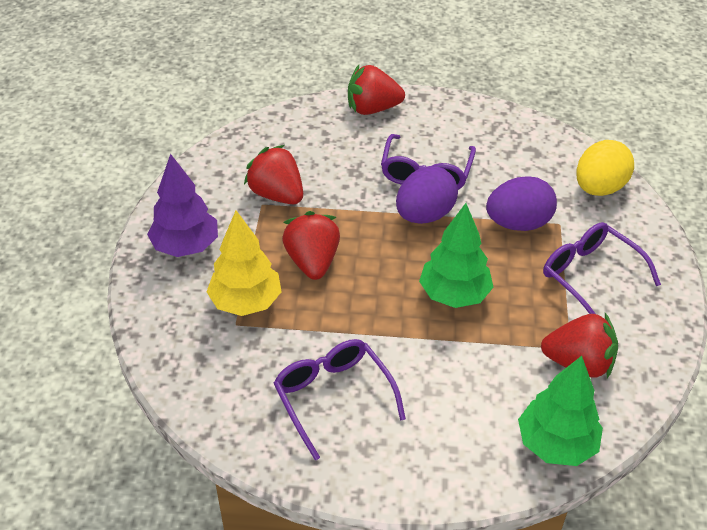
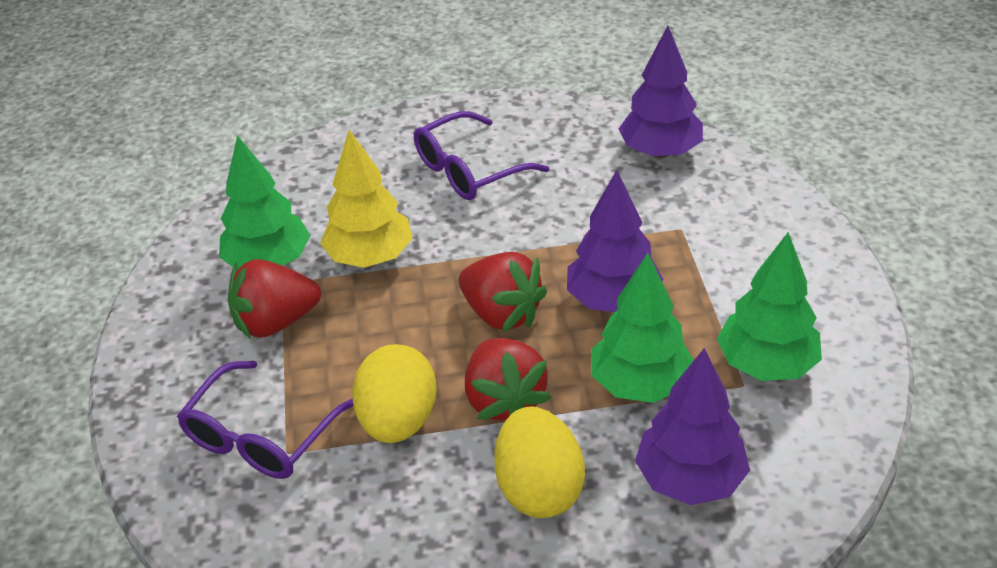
green tree: 2 -> 3
purple egg: 2 -> 0
purple glasses: 3 -> 2
purple tree: 1 -> 3
red strawberry: 4 -> 3
yellow egg: 1 -> 2

